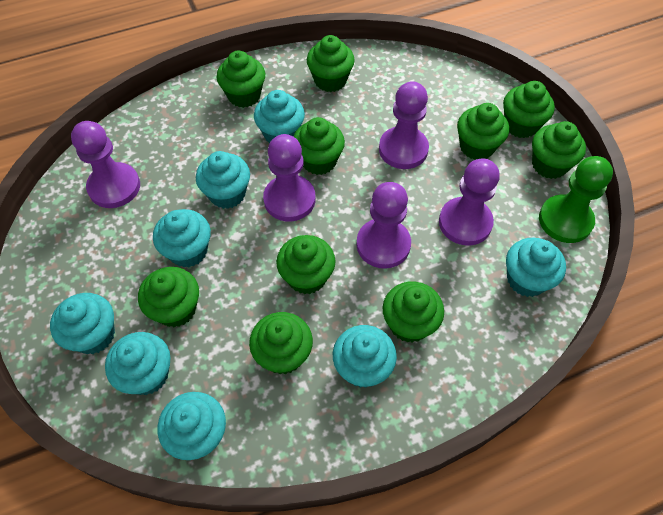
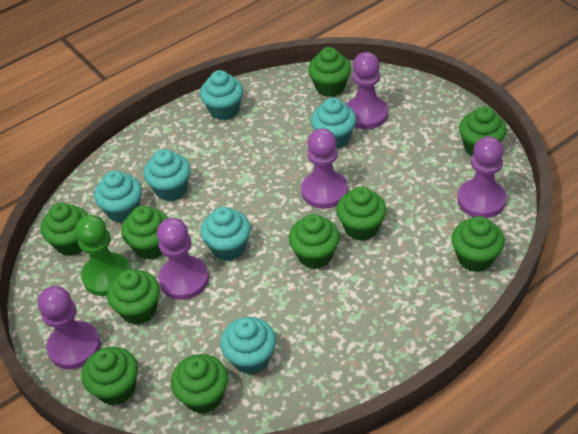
turquoise cupcake: 8 -> 6

